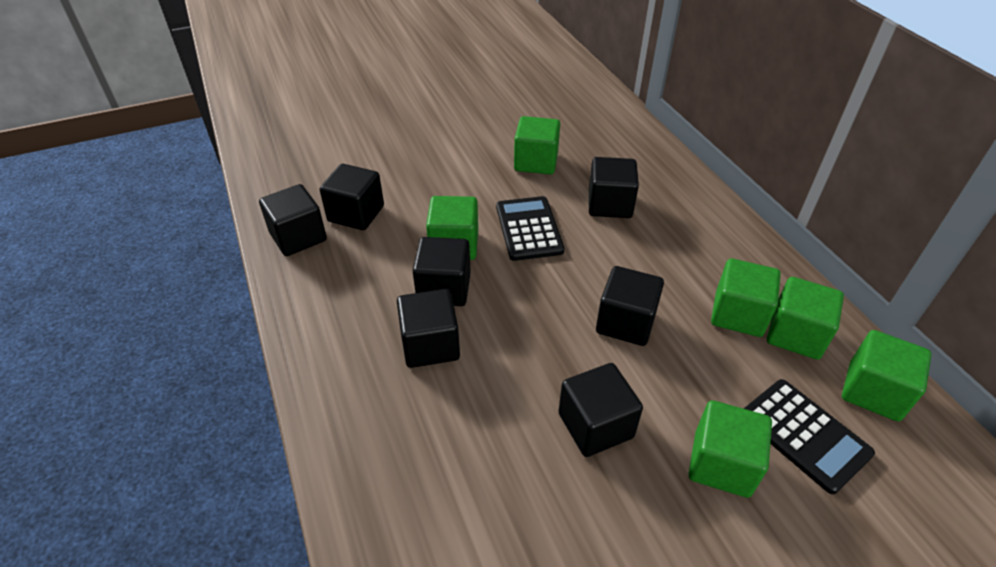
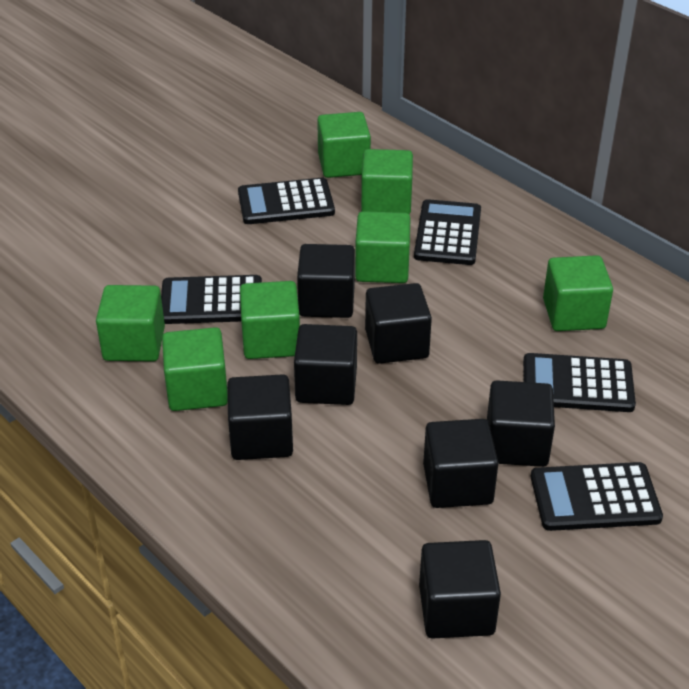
black calculator: 2 -> 5
green cube: 6 -> 7

